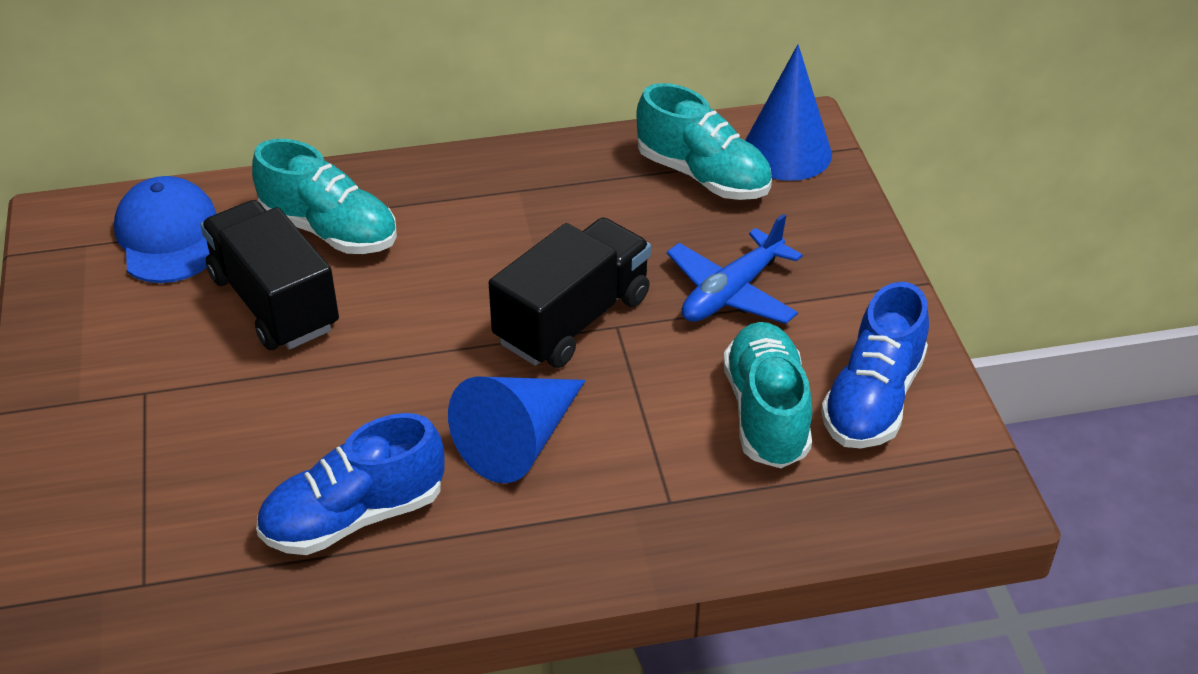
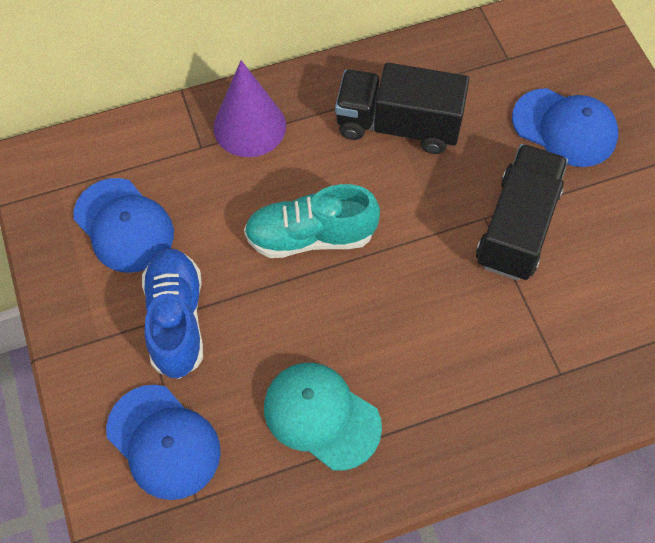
blue cap: 1 -> 3
blue cone: 2 -> 0
blue plane: 1 -> 0
blue shoe: 2 -> 1
purple cone: 0 -> 1
turquoise cap: 0 -> 1
turquoise shoe: 3 -> 1

